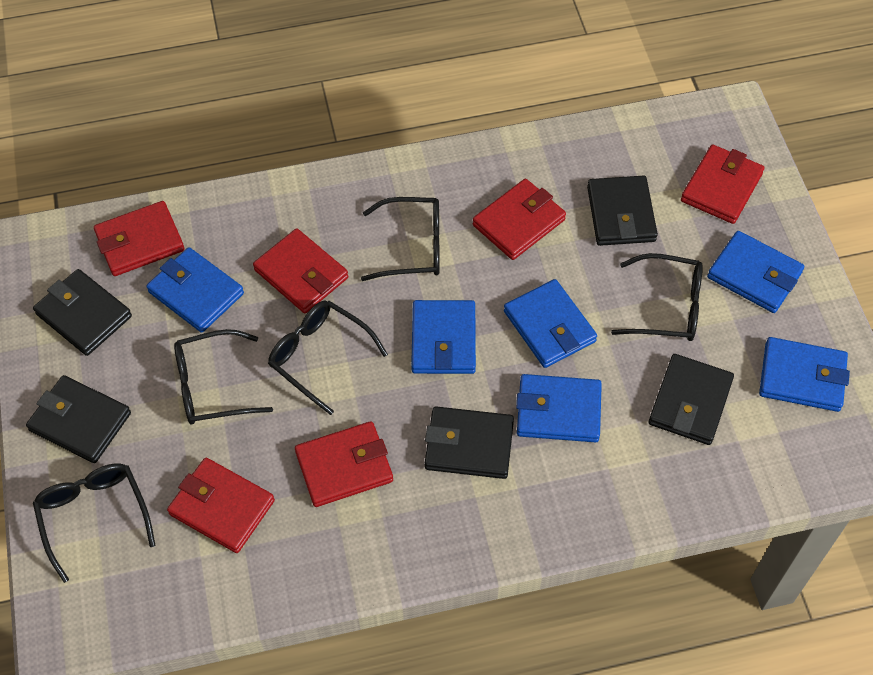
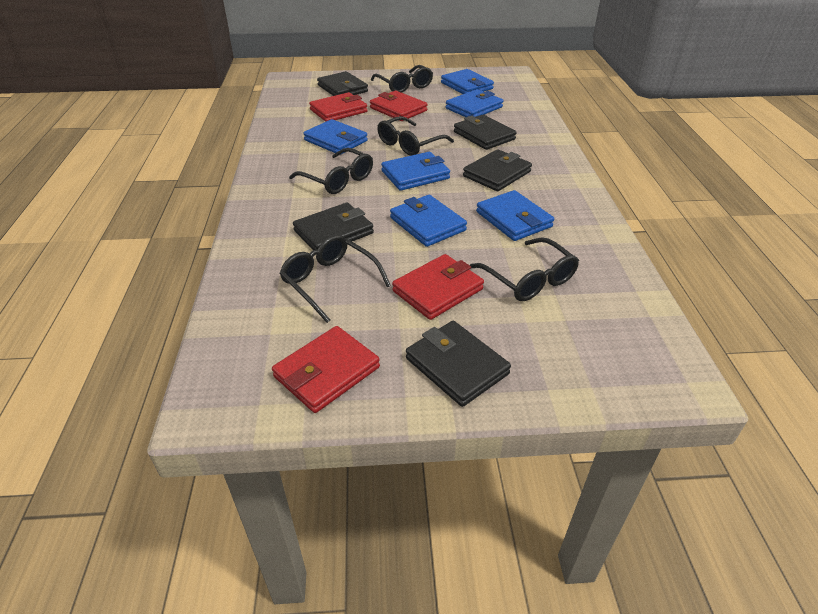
red wallet: 6 -> 4

